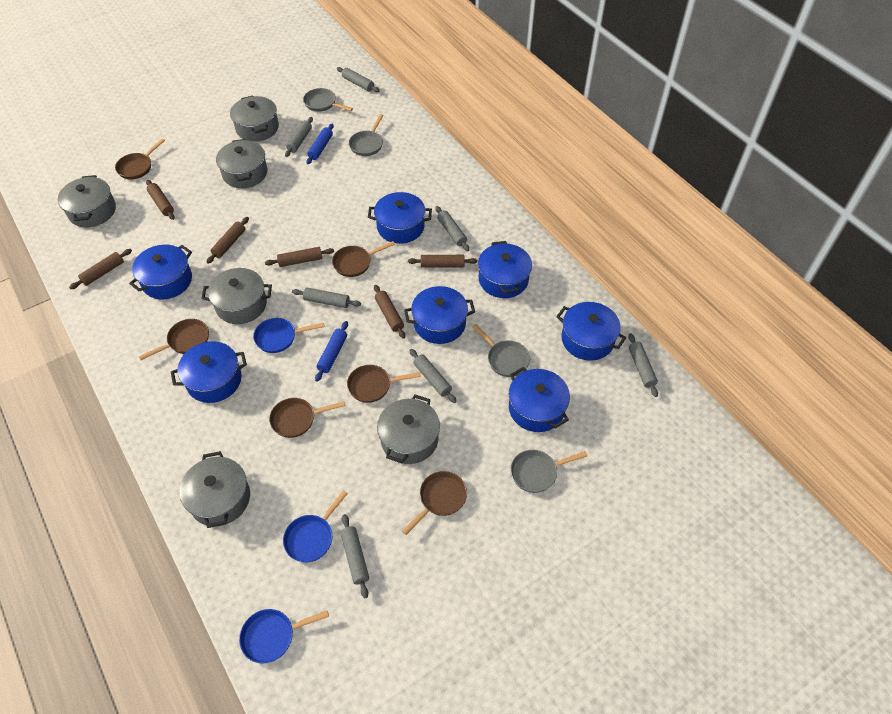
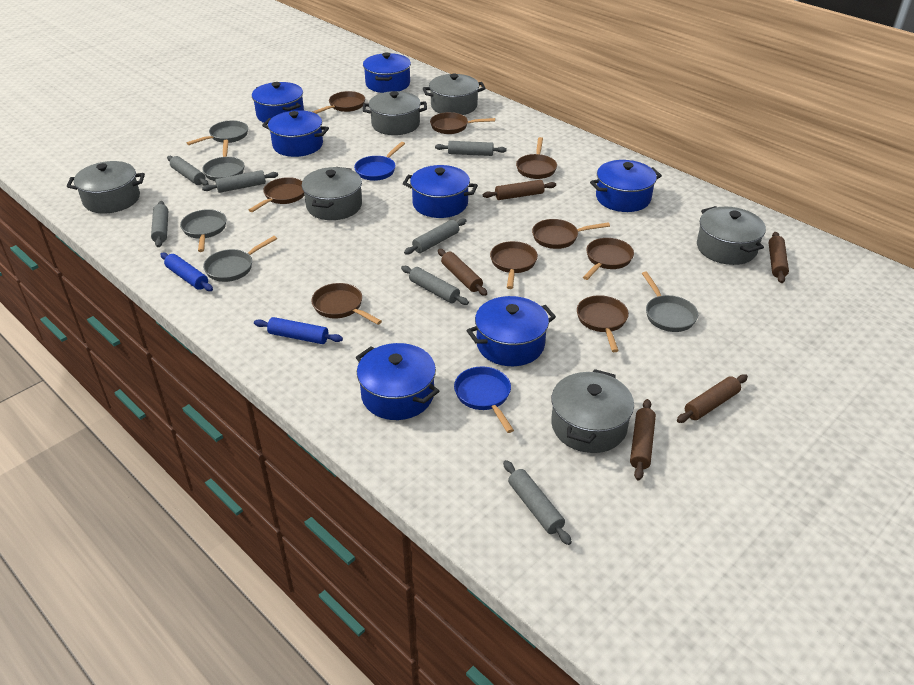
blue pan: 3 -> 2
brown pan: 6 -> 9
brown rolling pin: 6 -> 5
grey pan: 4 -> 5

